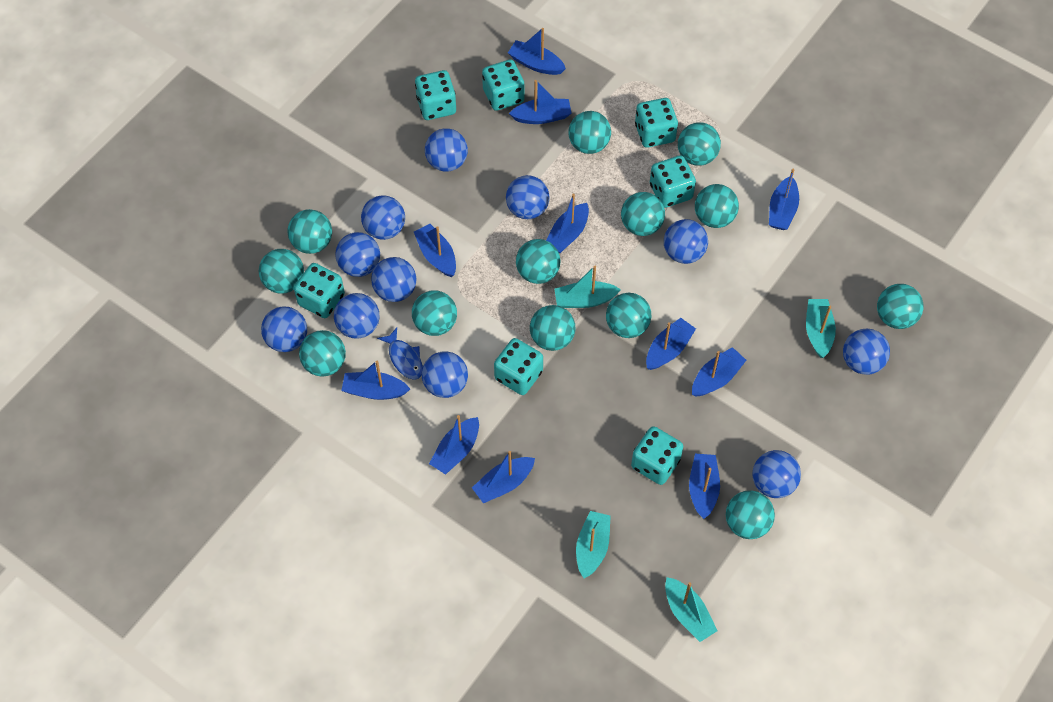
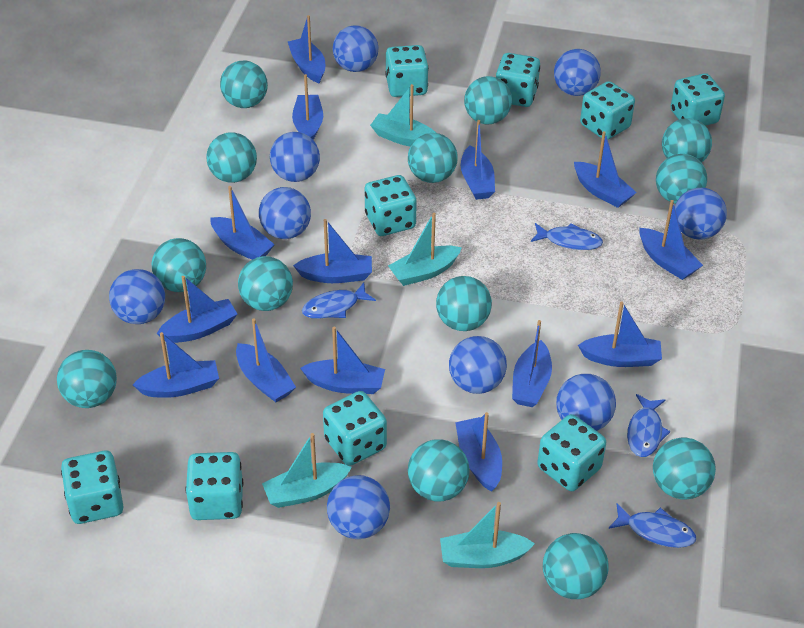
blue ball: 11 -> 9
blue boat: 11 -> 14
blue fish: 1 -> 4
turquoise dice: 7 -> 9

